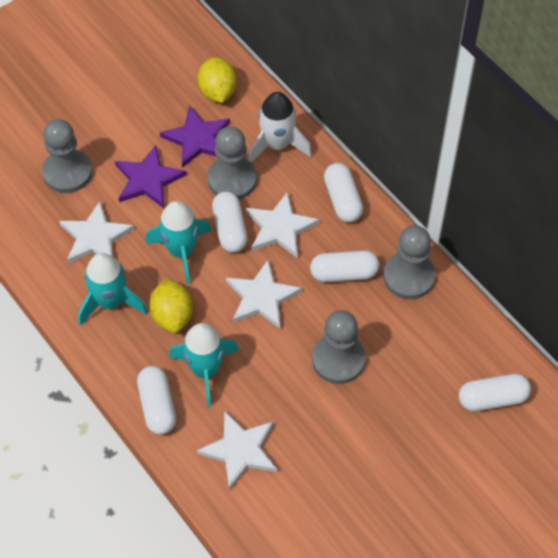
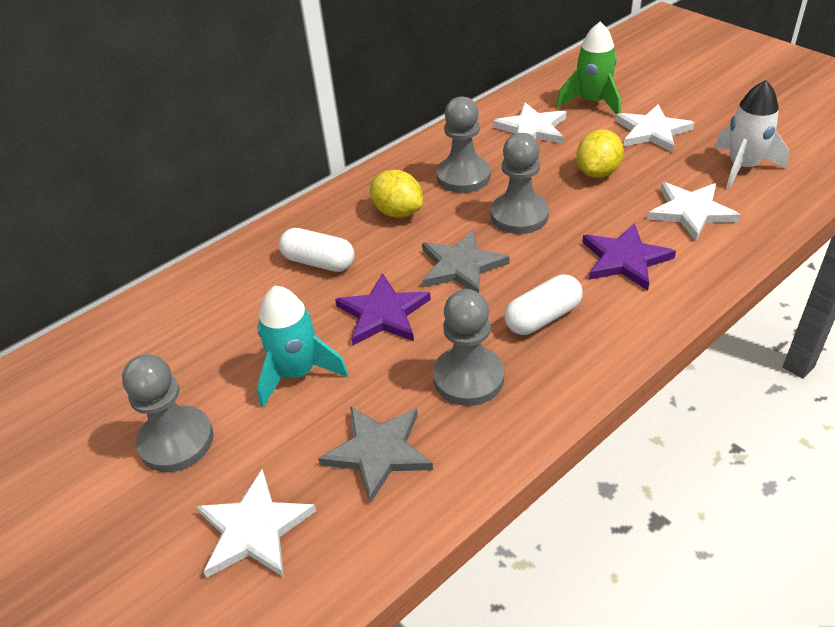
green rocket: 0 -> 1
grey star: 0 -> 2
turquoise rocket: 3 -> 1
white capsule: 5 -> 2

